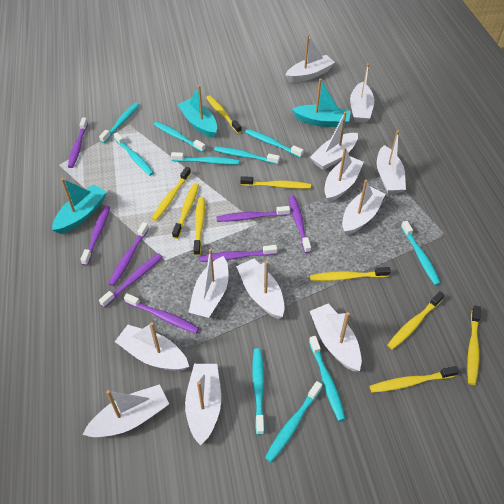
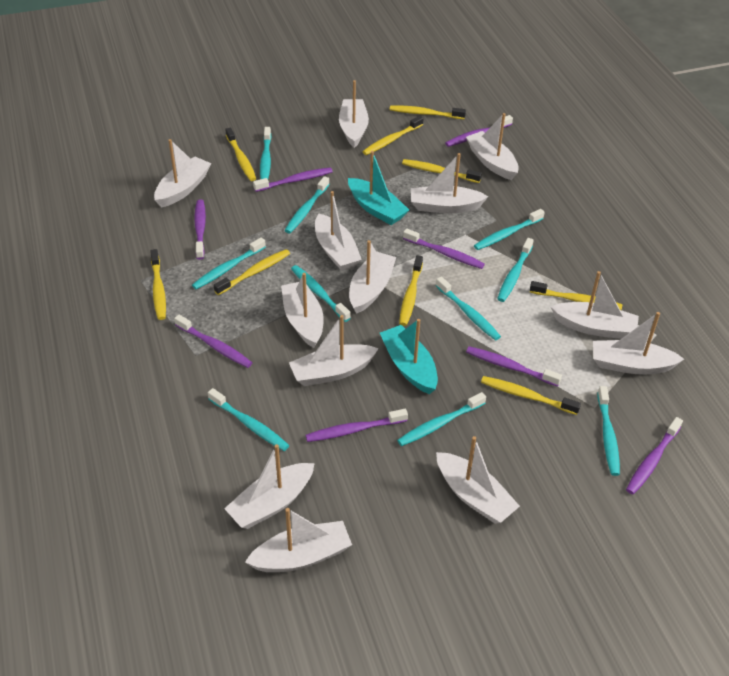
turquoise boat: 3 -> 2
white boat: 12 -> 13

